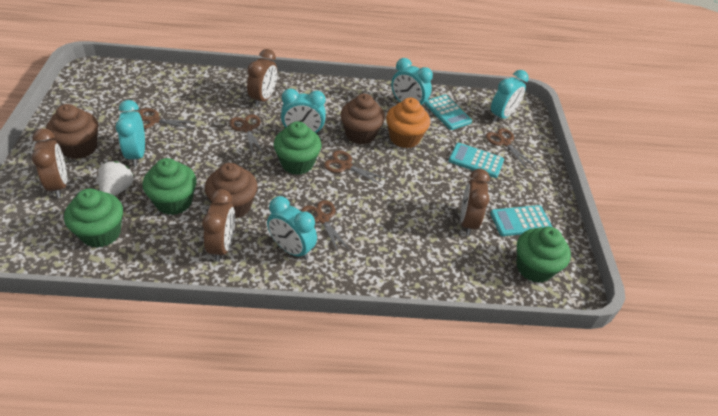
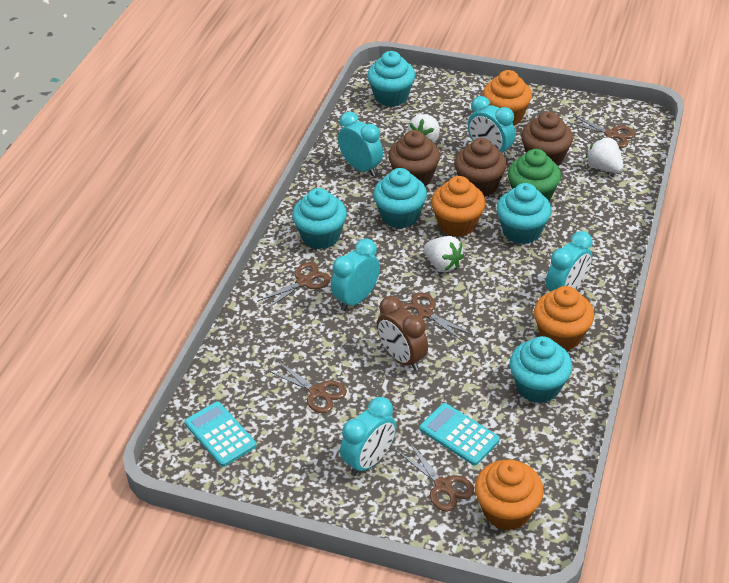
brown clock: 4 -> 1
green cupcake: 4 -> 1
orange cupcake: 1 -> 4
turquoise calculator: 3 -> 2
turquoise cupcake: 0 -> 5
white strawberry: 1 -> 3

